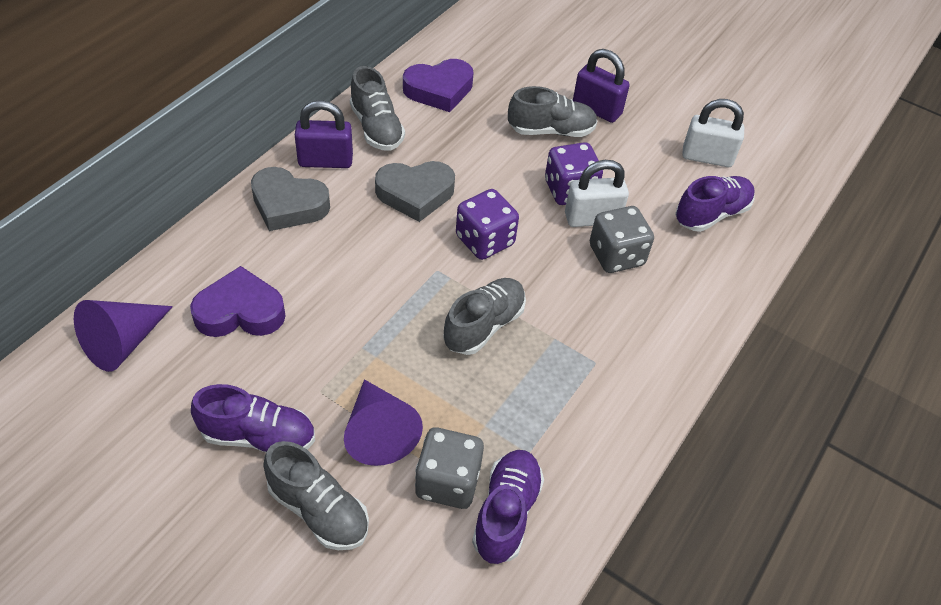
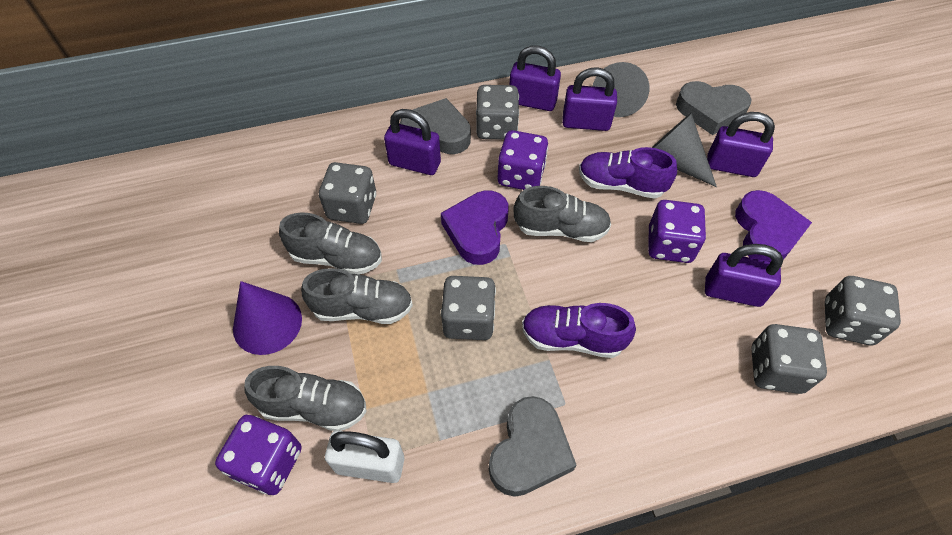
grey cone: 0 -> 2
grey dice: 2 -> 5
grey heart: 2 -> 3
purple cone: 2 -> 1
purple dice: 2 -> 3
purple padlock: 2 -> 5
purple shoe: 3 -> 2
white padlock: 2 -> 1

